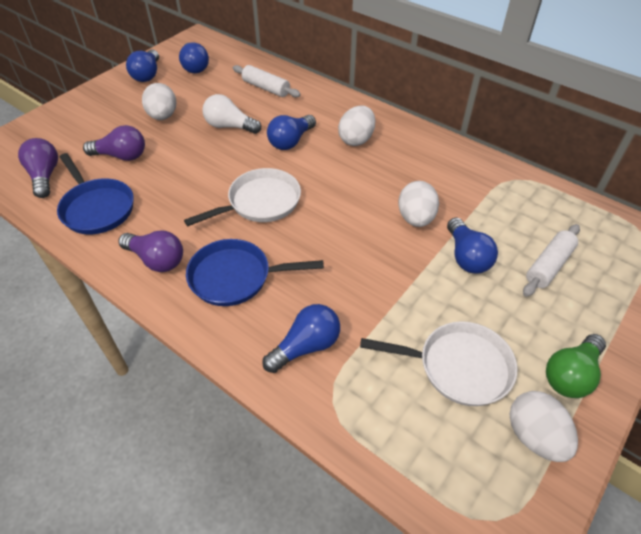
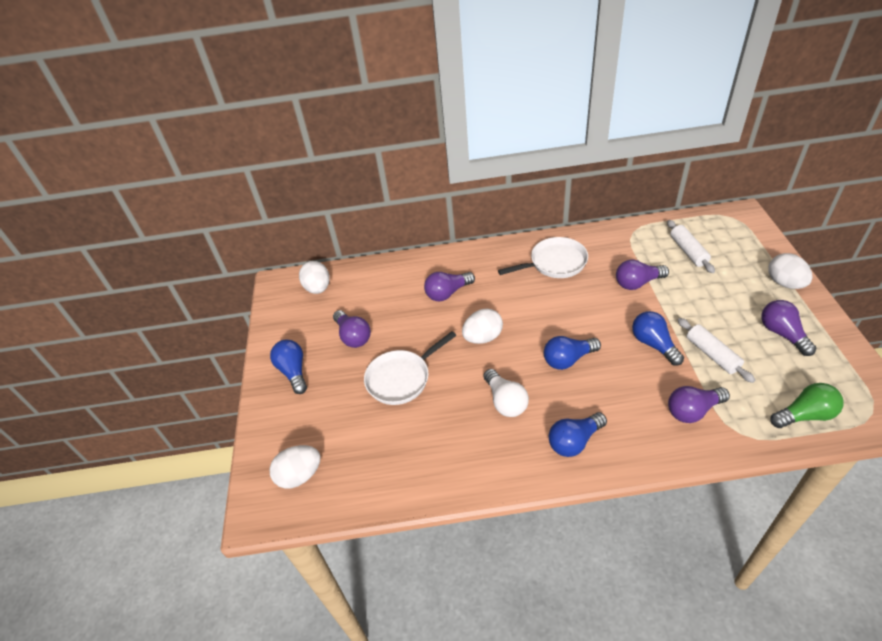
blue light bulb: 5 -> 4
blue pan: 2 -> 0
purple light bulb: 3 -> 5

